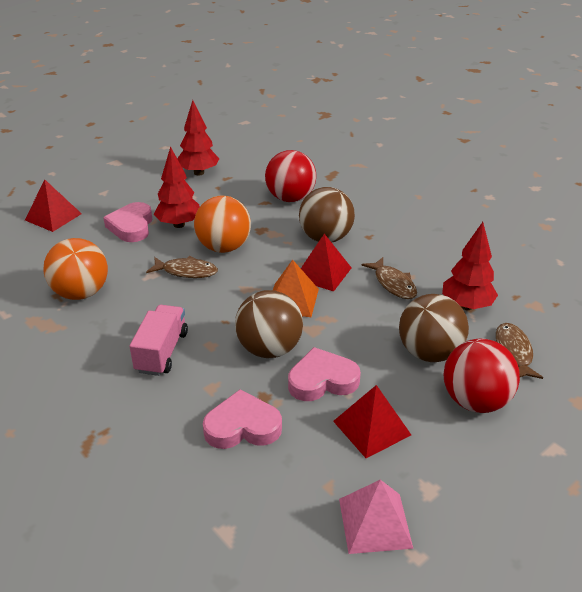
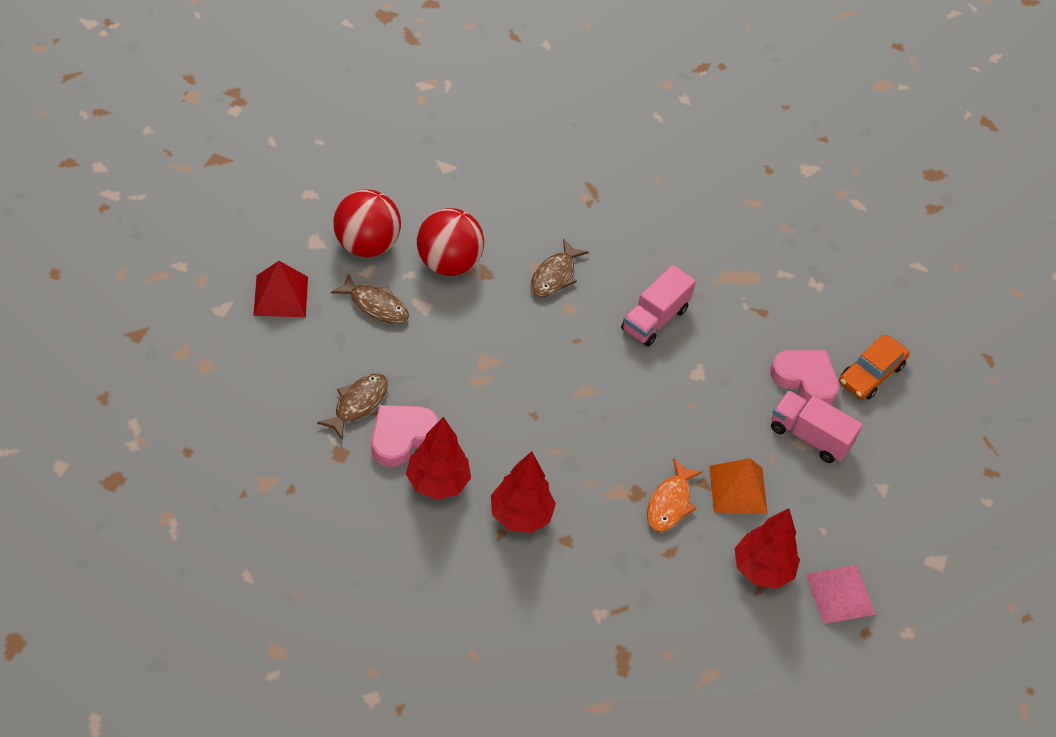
brown ball: 3 -> 0
orange ball: 2 -> 0
orange car: 0 -> 1
orange fish: 0 -> 1
pink heart: 3 -> 2
pink truck: 1 -> 2
red pyramid: 3 -> 1

